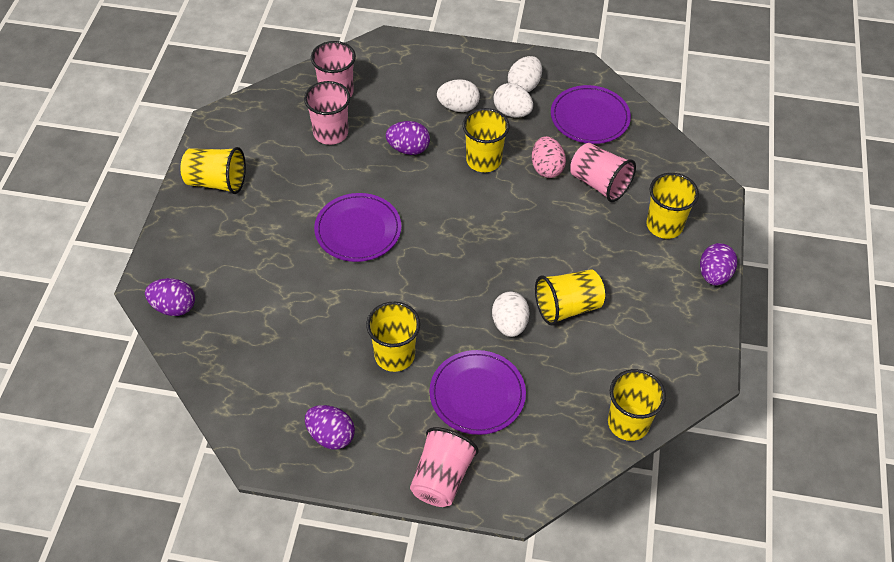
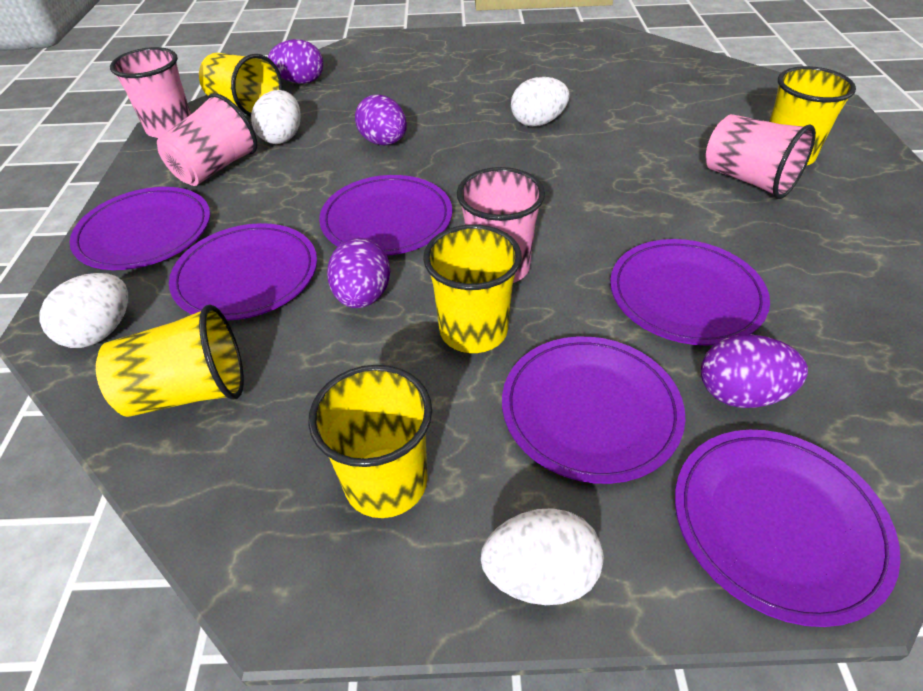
pink egg: 1 -> 0
purple plate: 3 -> 6
yellow cup: 6 -> 5

